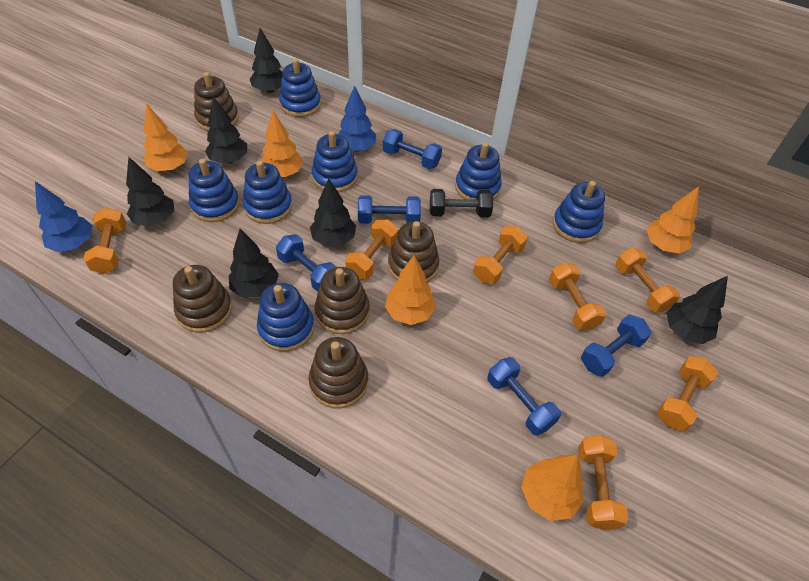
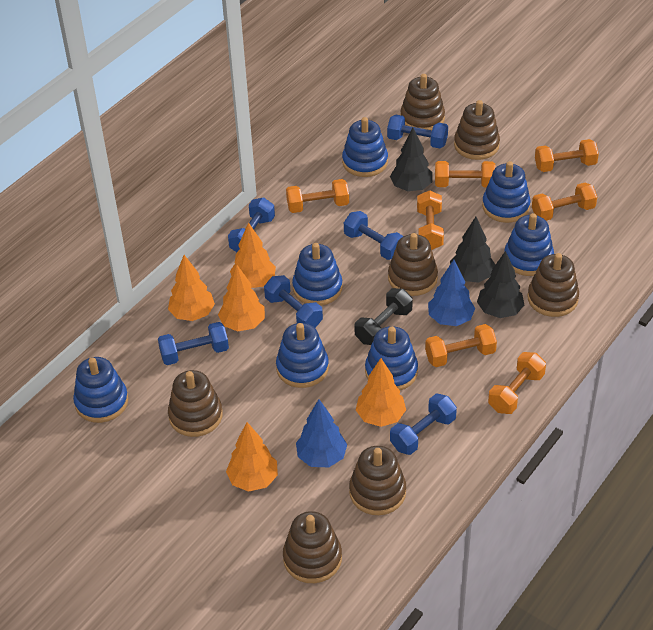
black tree: 6 -> 3
blue dumbbell: 5 -> 6
brown stacking toy: 5 -> 7

